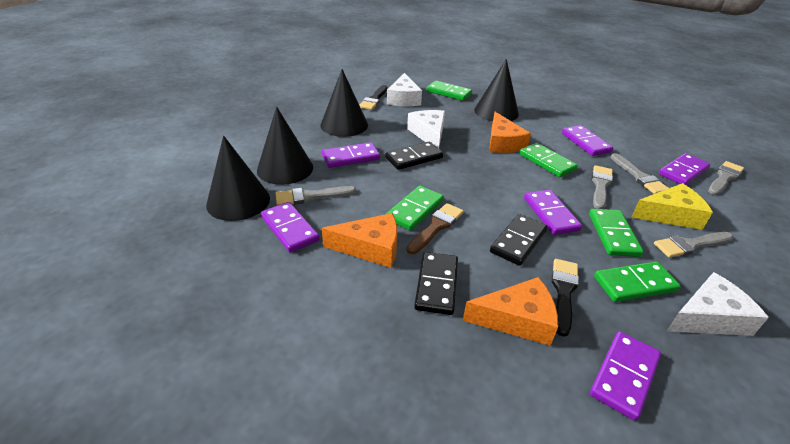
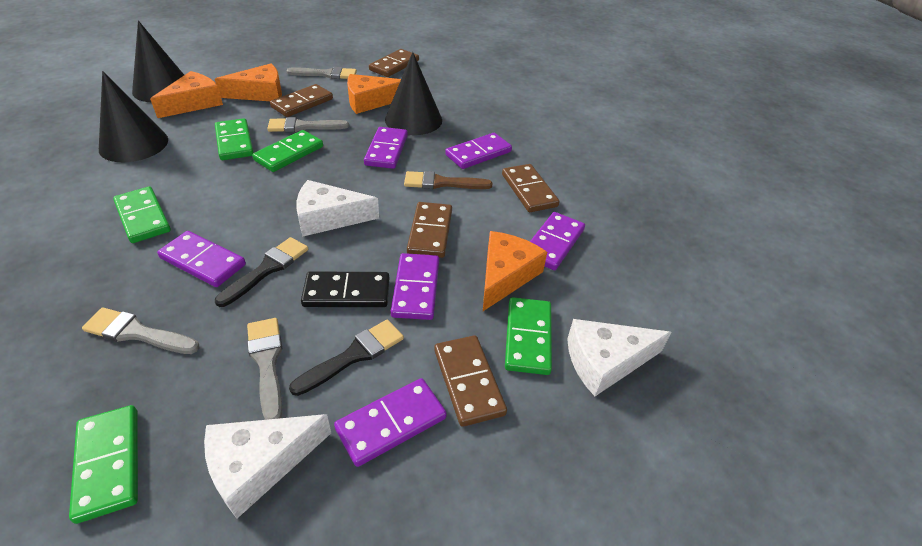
black cone: 4 -> 3
black domino: 3 -> 1
brown domino: 0 -> 5
grey brush: 5 -> 4
orange cheese: 3 -> 4
yellow cheese: 1 -> 0

